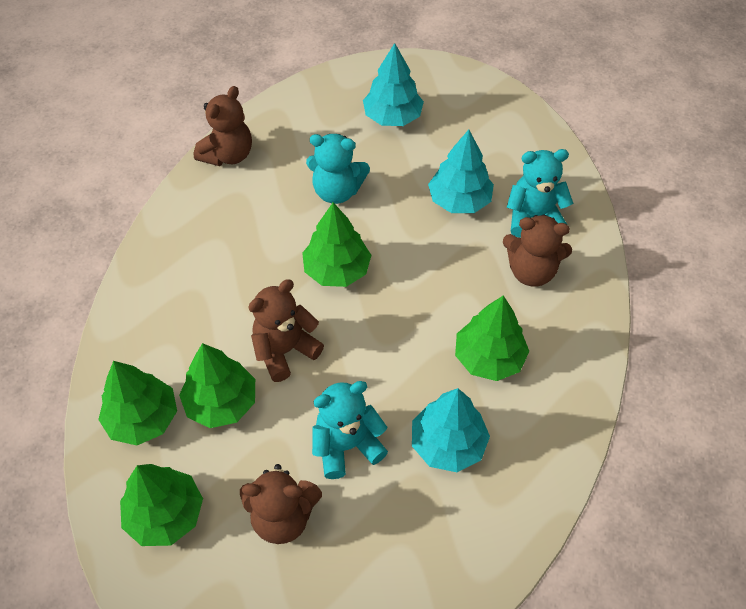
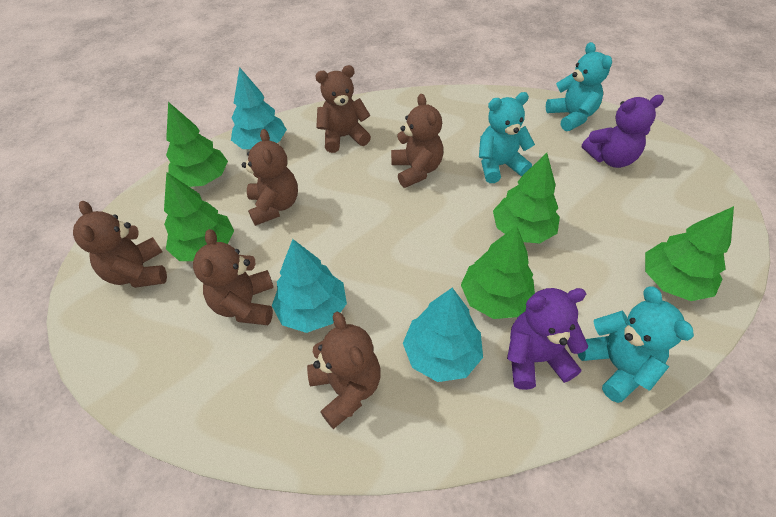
brown teddy bear: 4 -> 6
purple teddy bear: 0 -> 2

